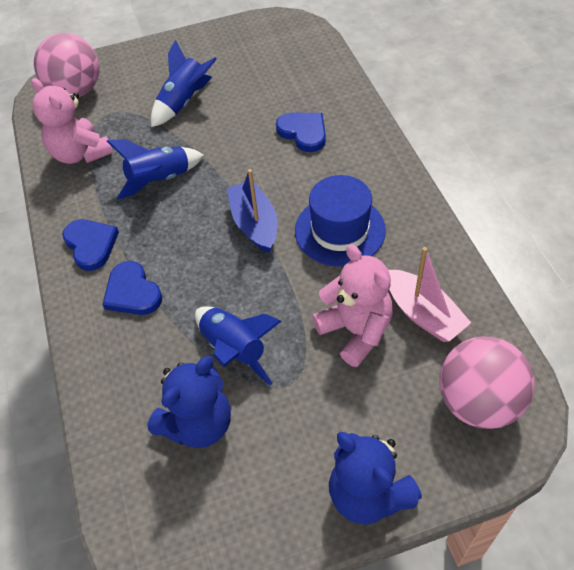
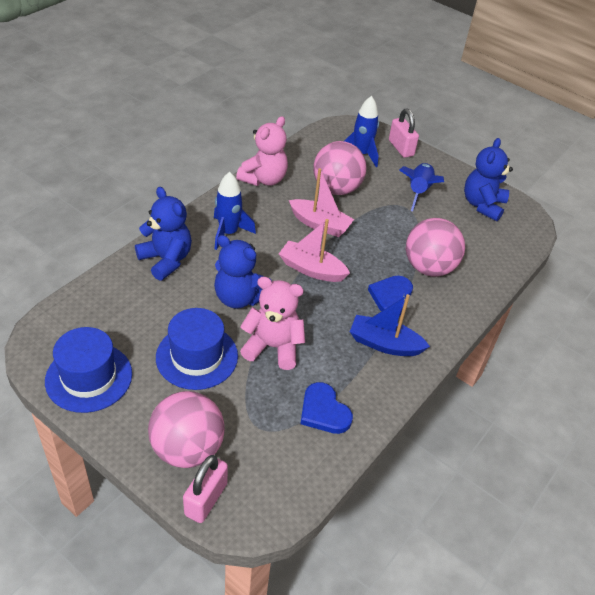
blue hat: 1 -> 2
blue heart: 3 -> 2
blue teddy bear: 2 -> 3
pink ball: 2 -> 3
pink boat: 1 -> 2
pink padlock: 0 -> 2

